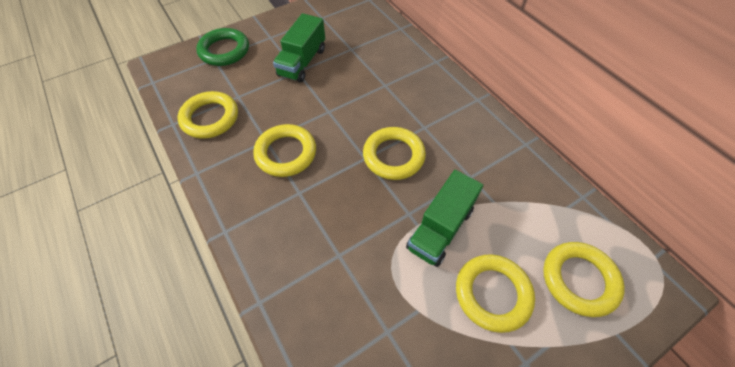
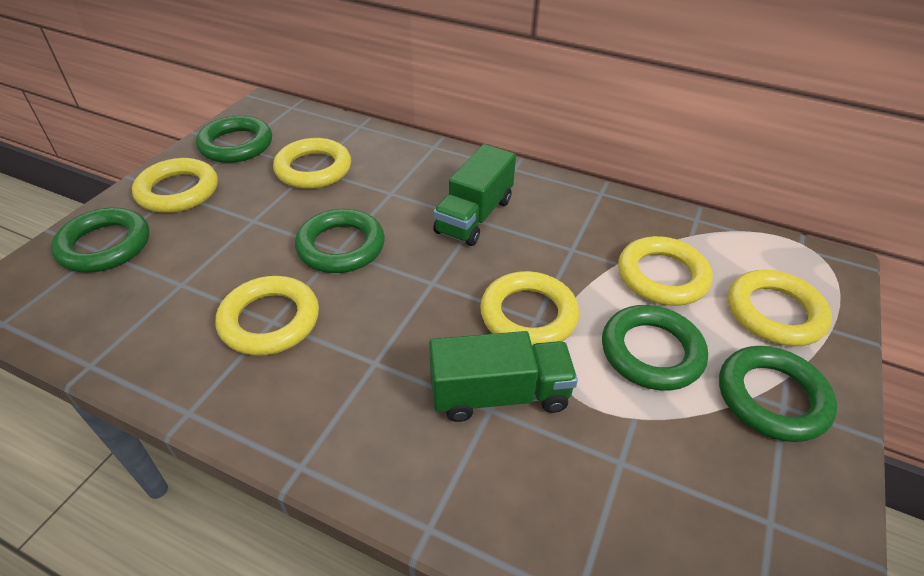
green ring: 1 -> 5
yellow ring: 5 -> 6

